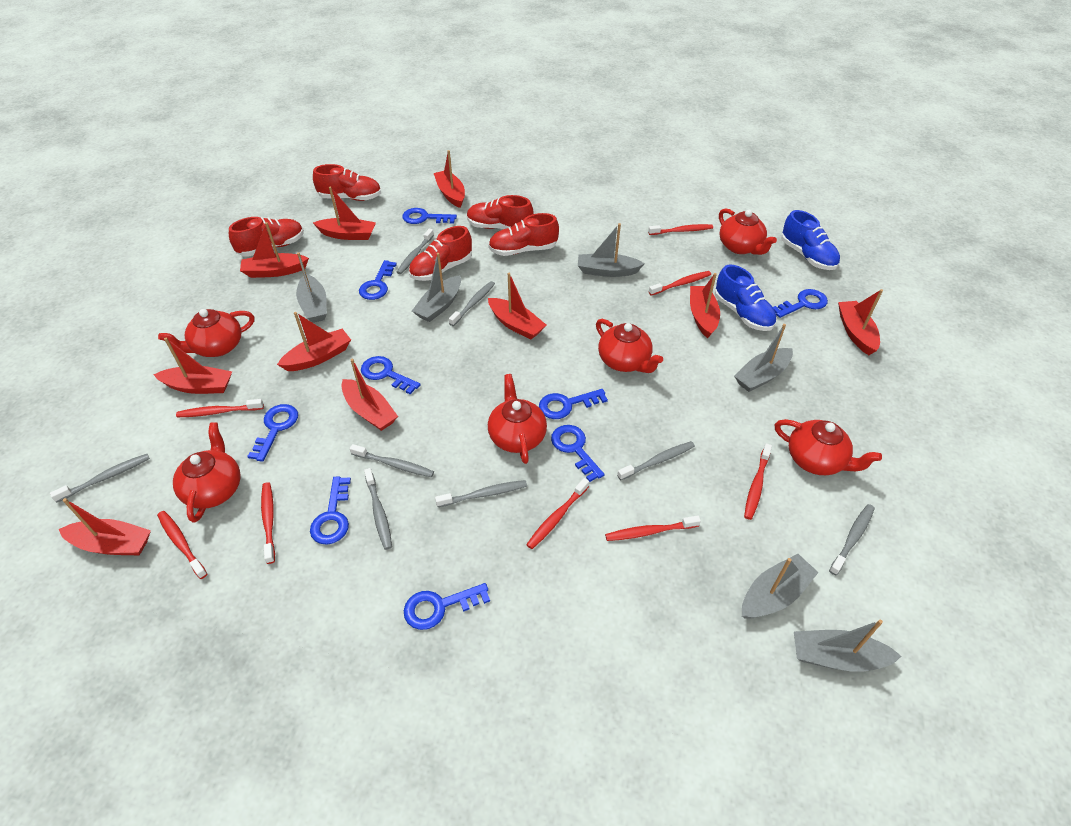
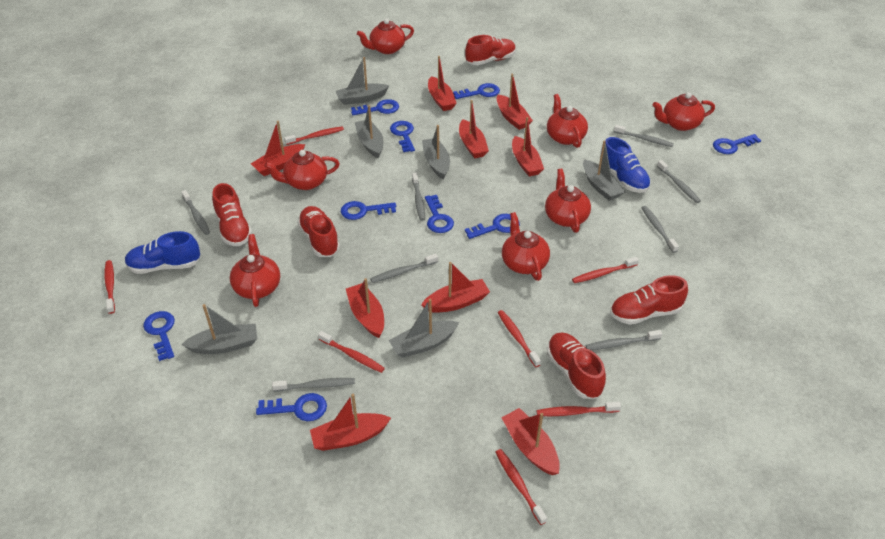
red boat: 10 -> 9
red teapot: 6 -> 7
red toothbrush: 8 -> 7

